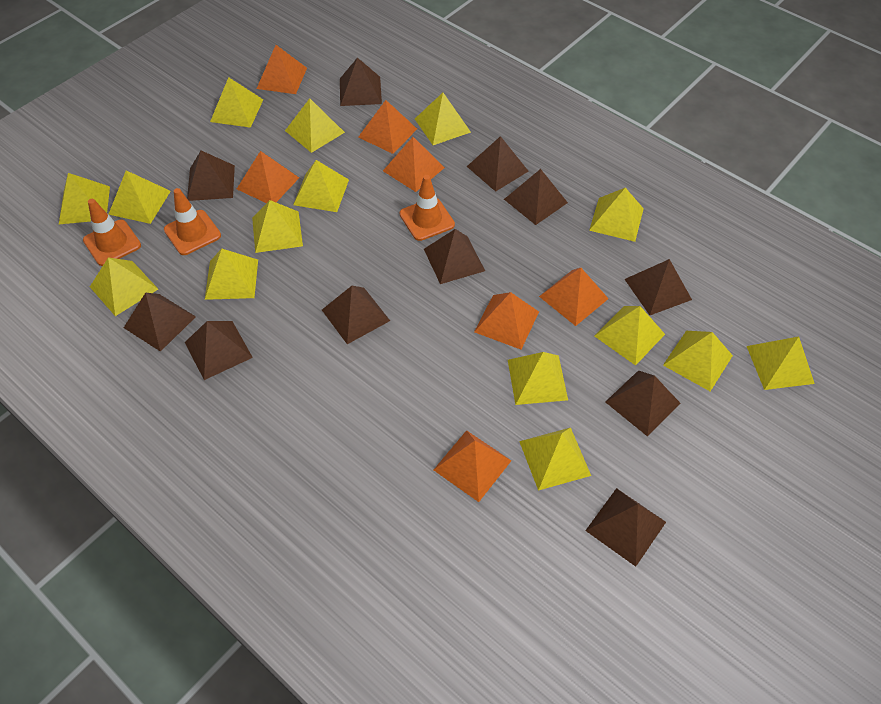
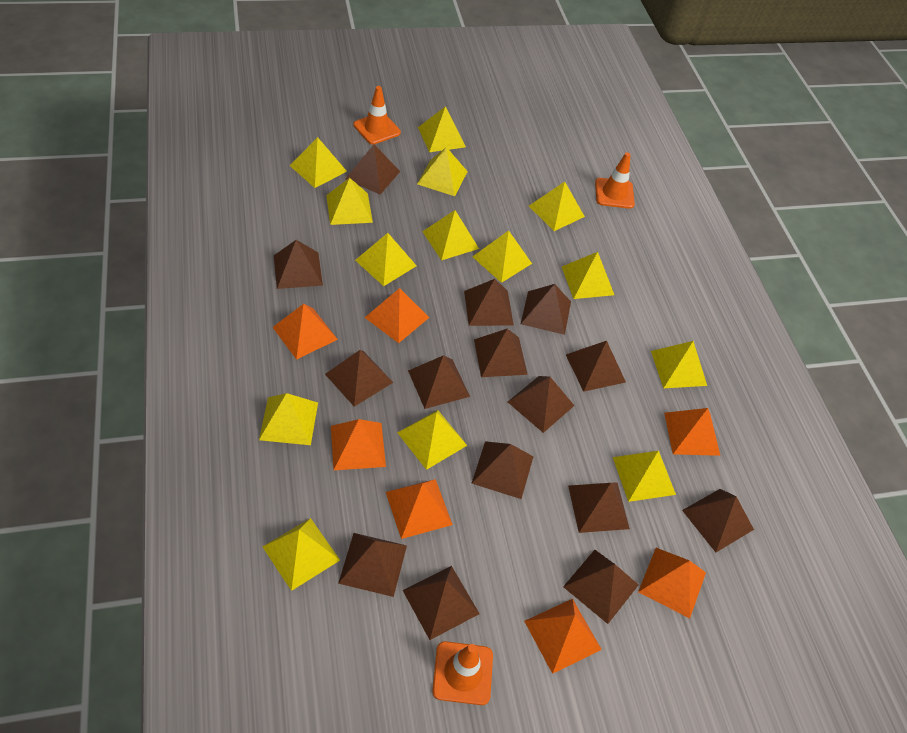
brown pyramid: 11 -> 15
yellow pyramid: 15 -> 14

